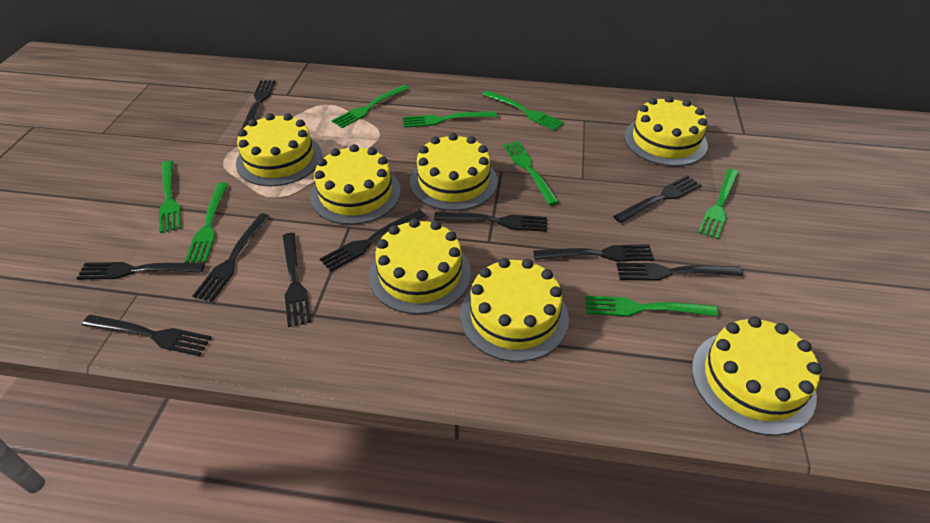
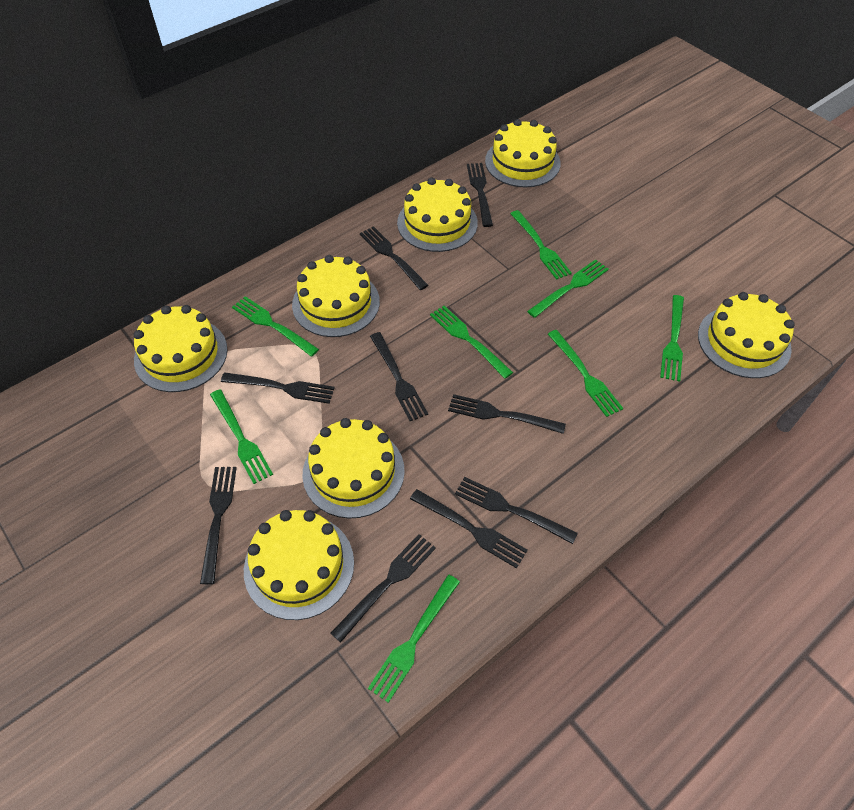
black fork: 10 -> 9

